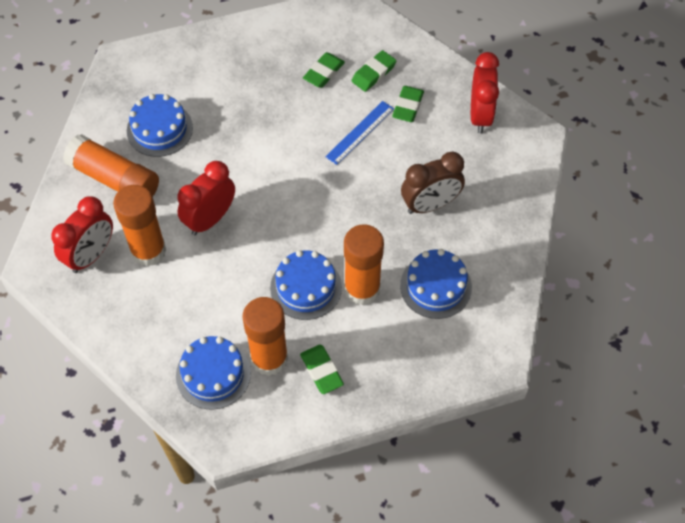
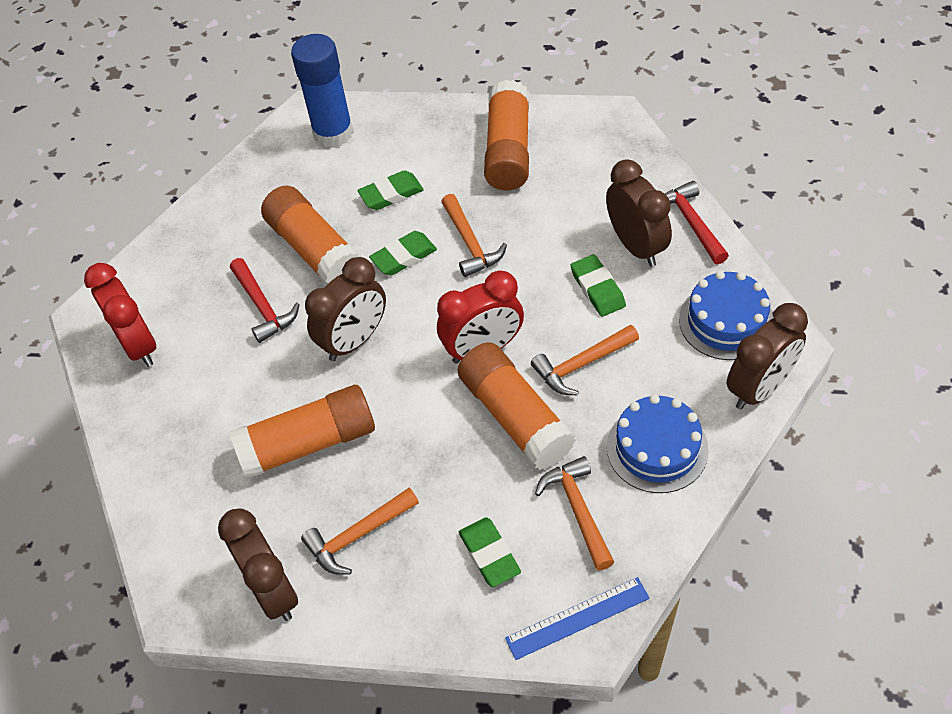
blue cake: 4 -> 2
blue glue stick: 0 -> 1
brown clock: 1 -> 4
orange hammer: 0 -> 4
red clock: 3 -> 2
red hammer: 0 -> 2

